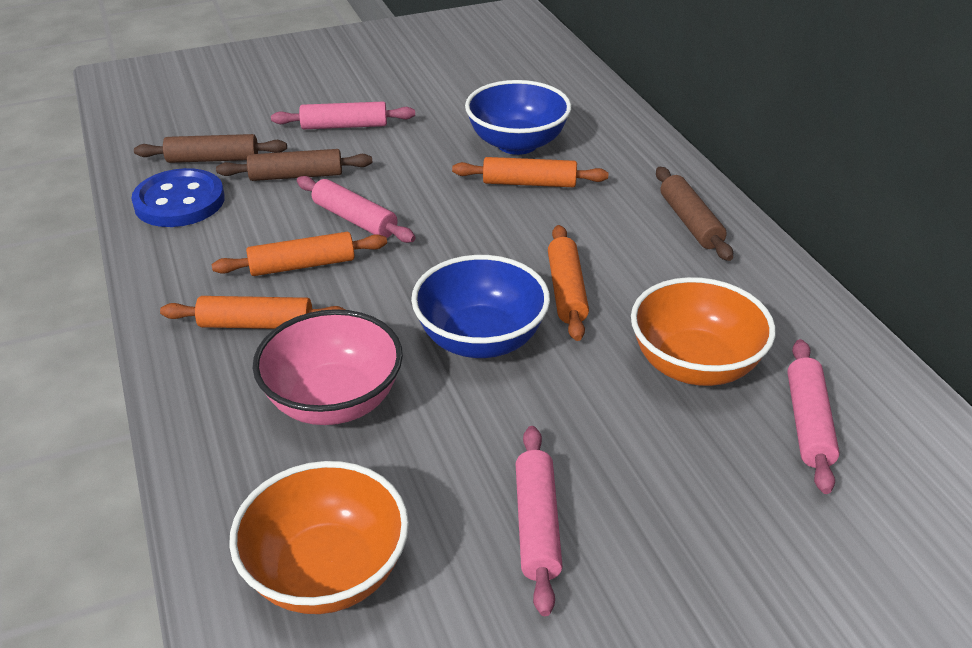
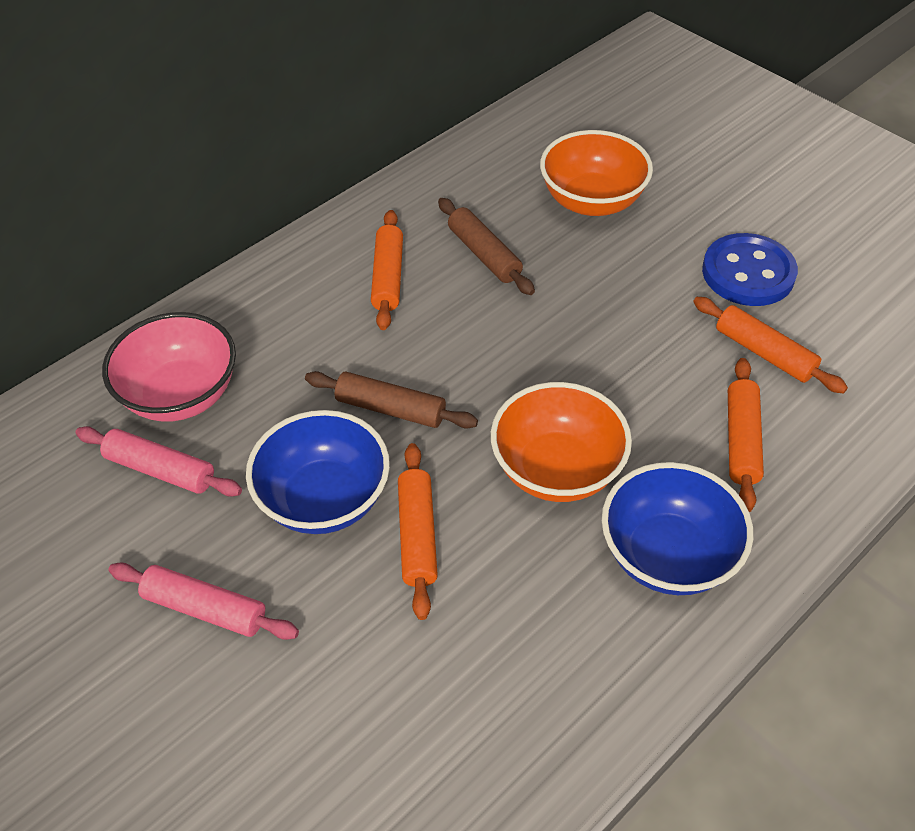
brown rolling pin: 3 -> 2
pink rolling pin: 4 -> 2

